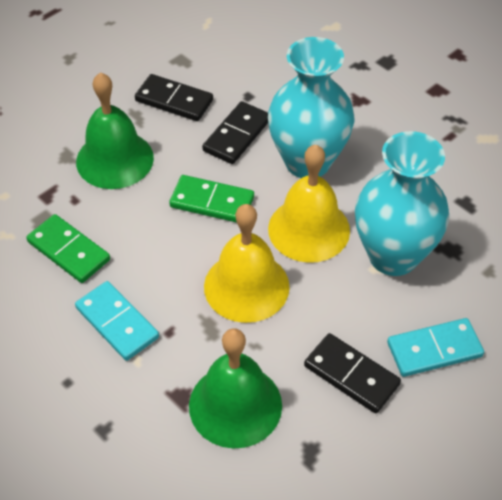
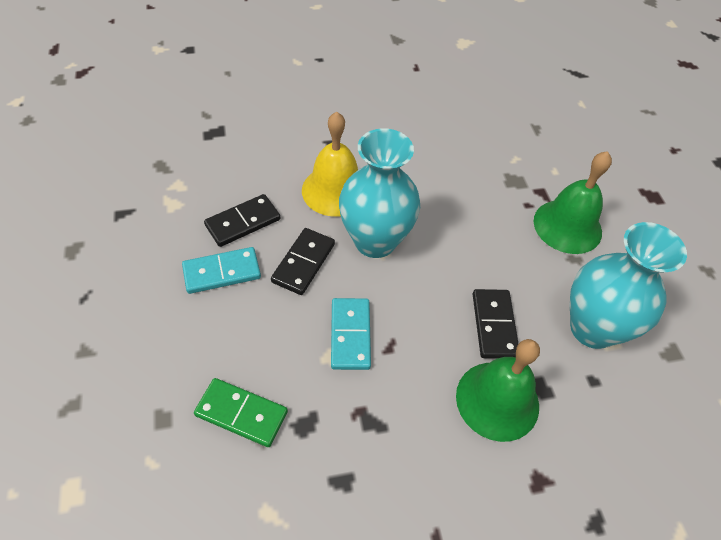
green domino: 2 -> 1
yellow bell: 2 -> 1

